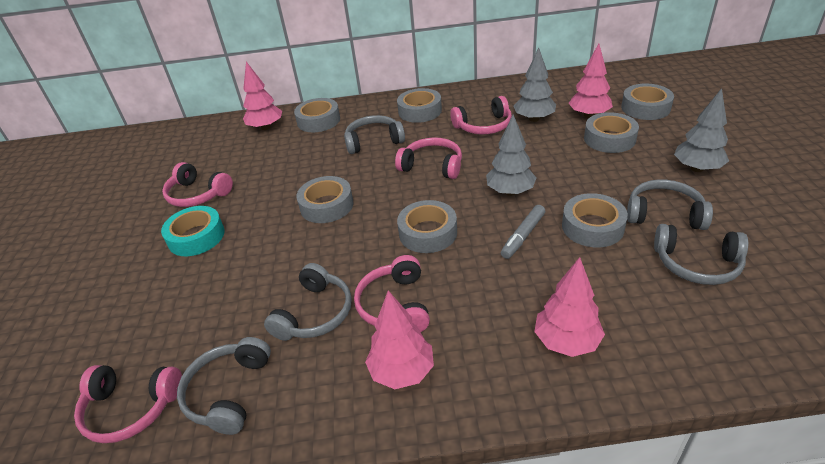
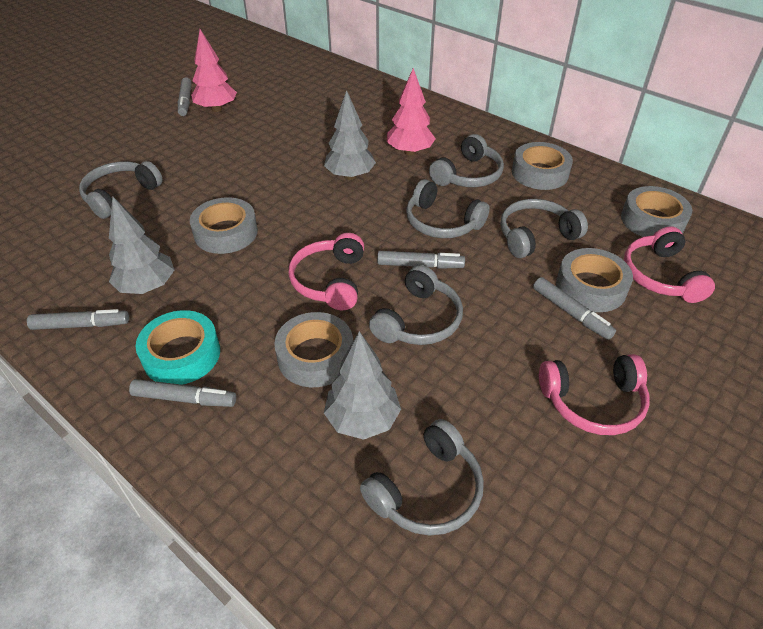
grey headphones: 5 -> 6
grey marker: 1 -> 5
grey tape: 7 -> 5
pink headphones: 5 -> 3
pink tree: 4 -> 2

